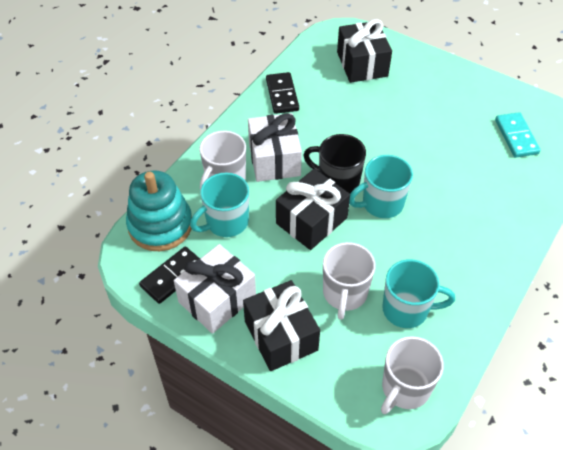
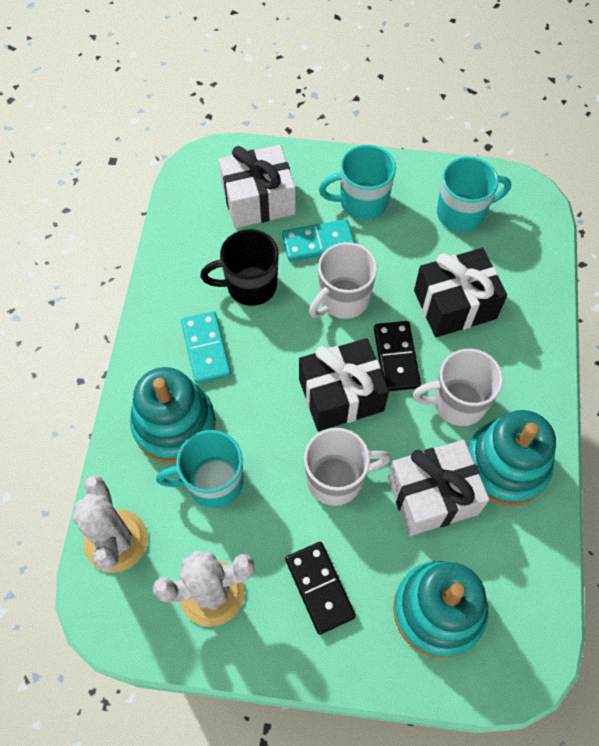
black gift: 3 -> 2
turquoise domino: 1 -> 2
turquoise stacking toy: 1 -> 3
white cactus: 0 -> 2

